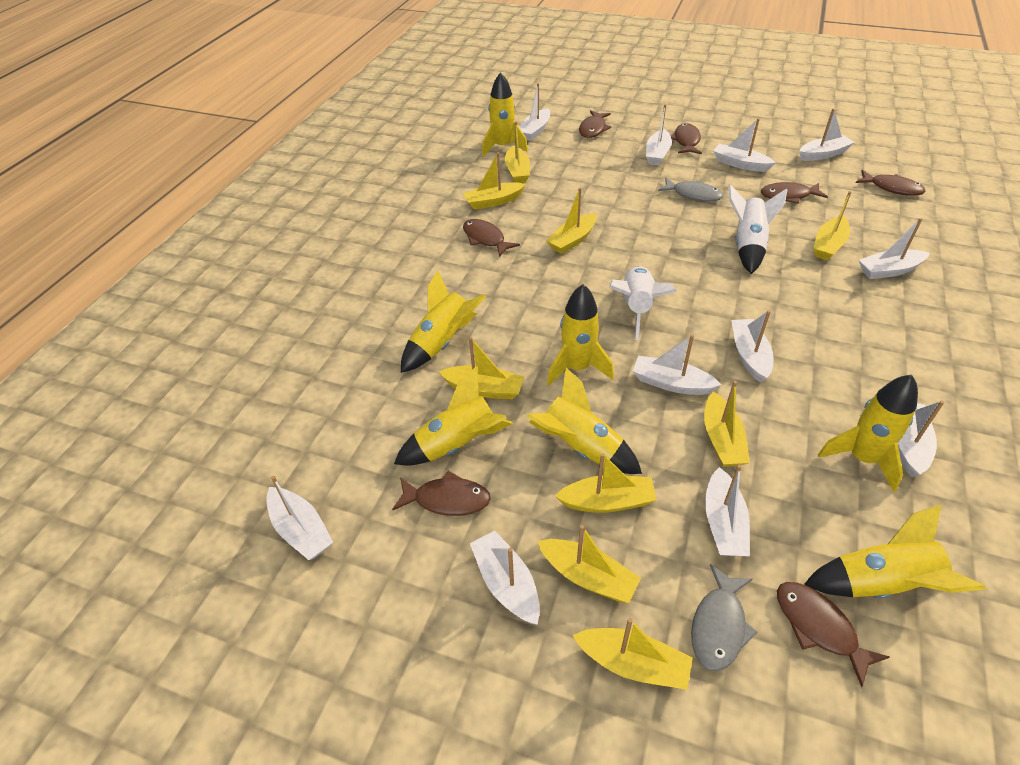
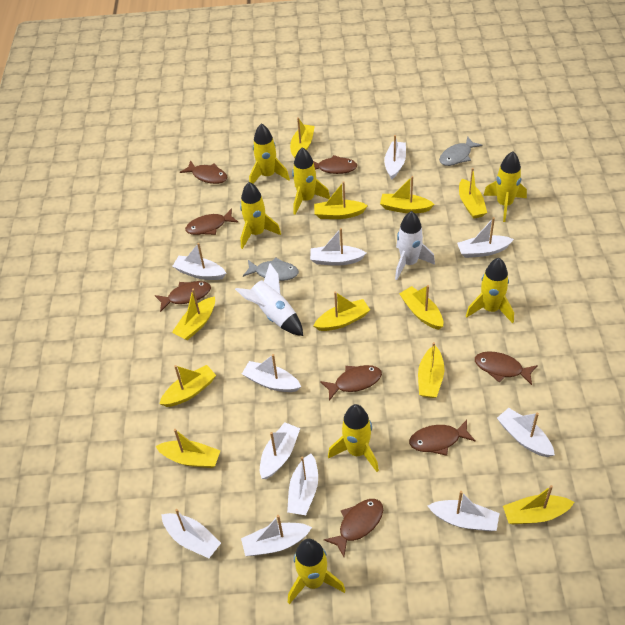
brown fish: 7 -> 8
yellow boat: 9 -> 11

